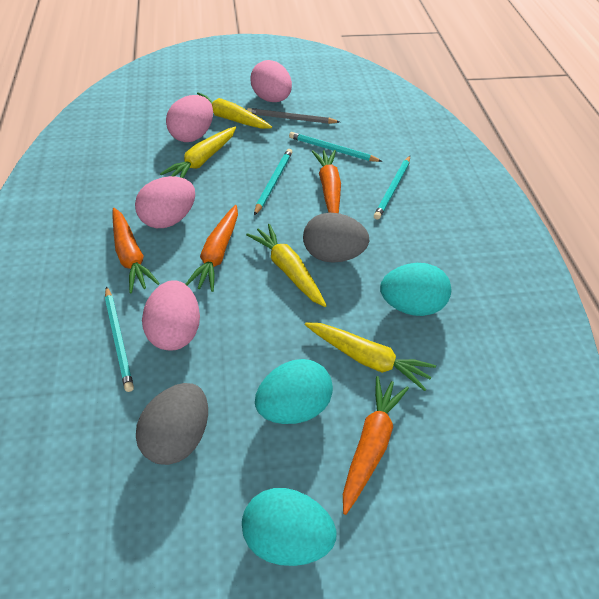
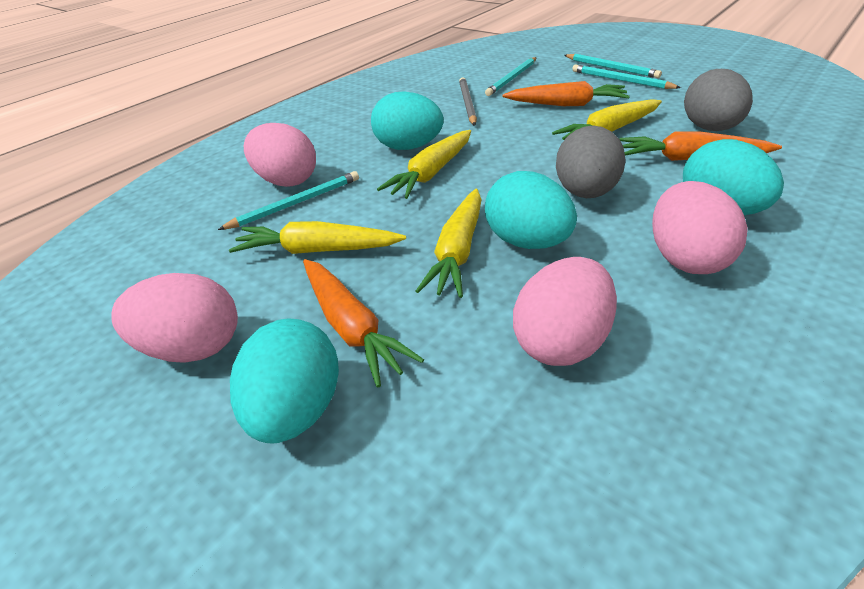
orange carrot: 4 -> 3
turquoise egg: 3 -> 4

